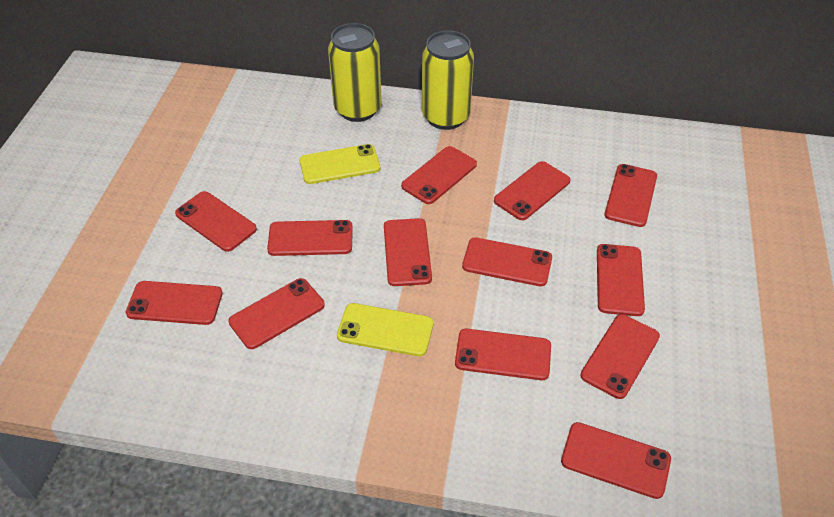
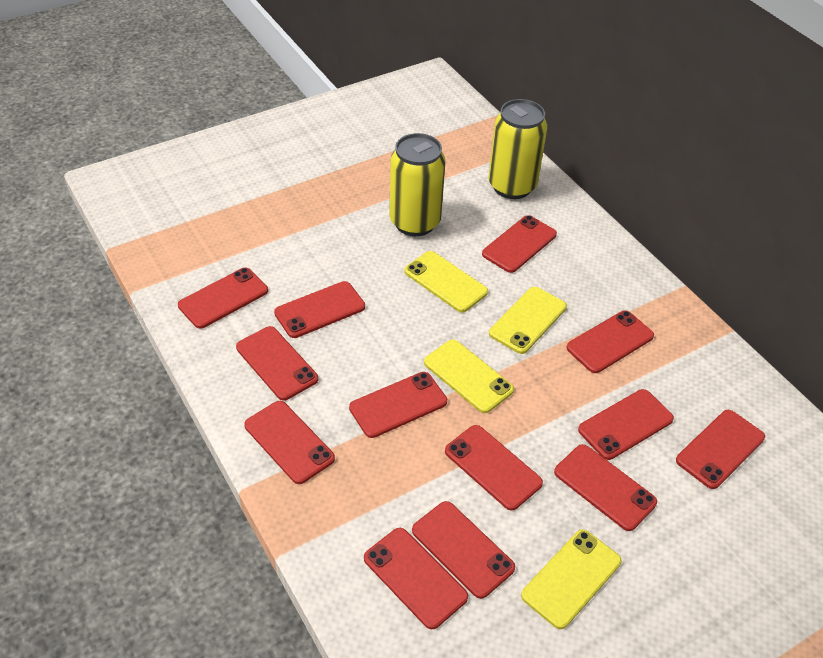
yellow phone: 2 -> 4

